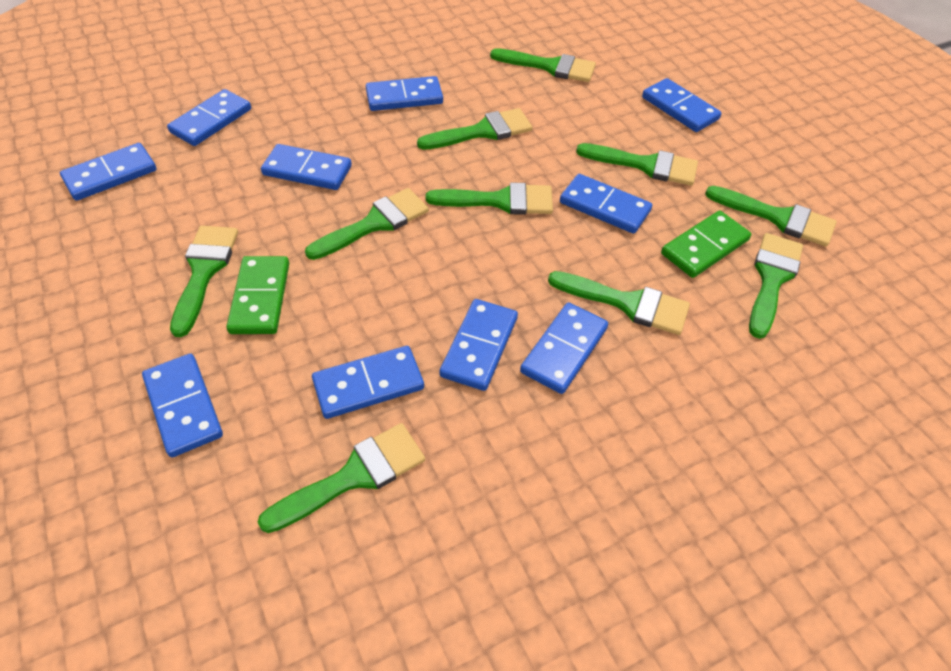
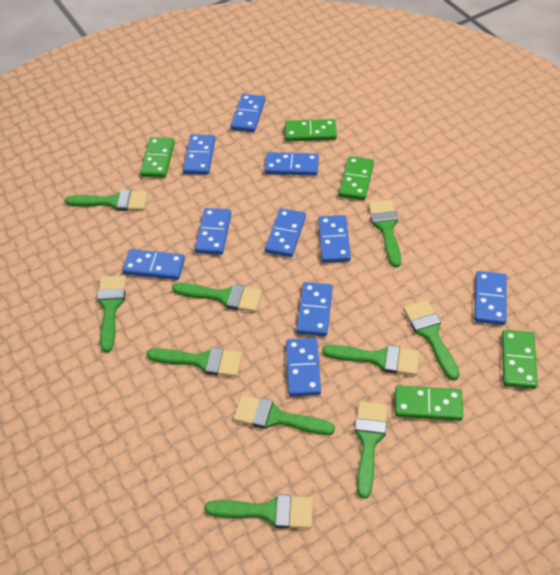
green domino: 2 -> 5

